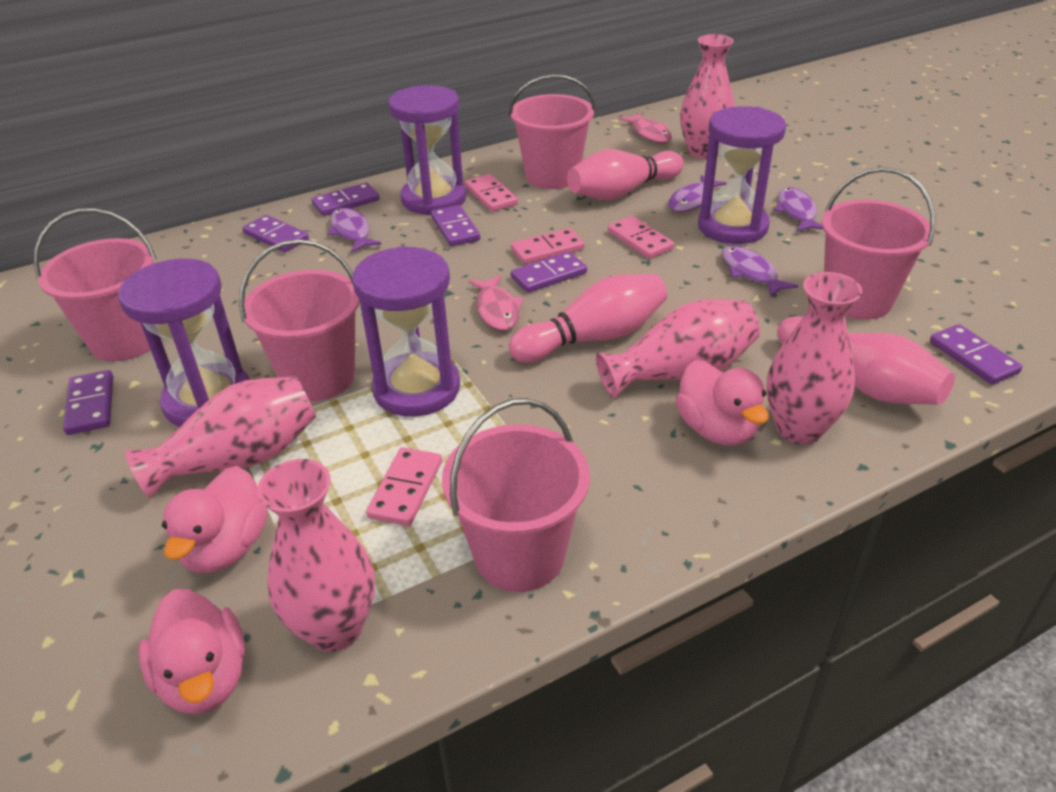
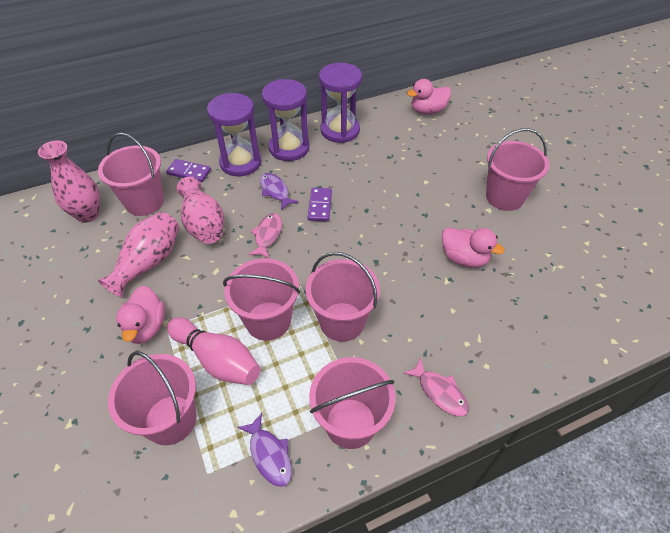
pink bowling pin: 3 -> 1
pink bucket: 5 -> 6
pink domino: 4 -> 0
pink vase: 5 -> 3
purple domino: 6 -> 2
purple fish: 4 -> 2
purple hourglass: 4 -> 3

